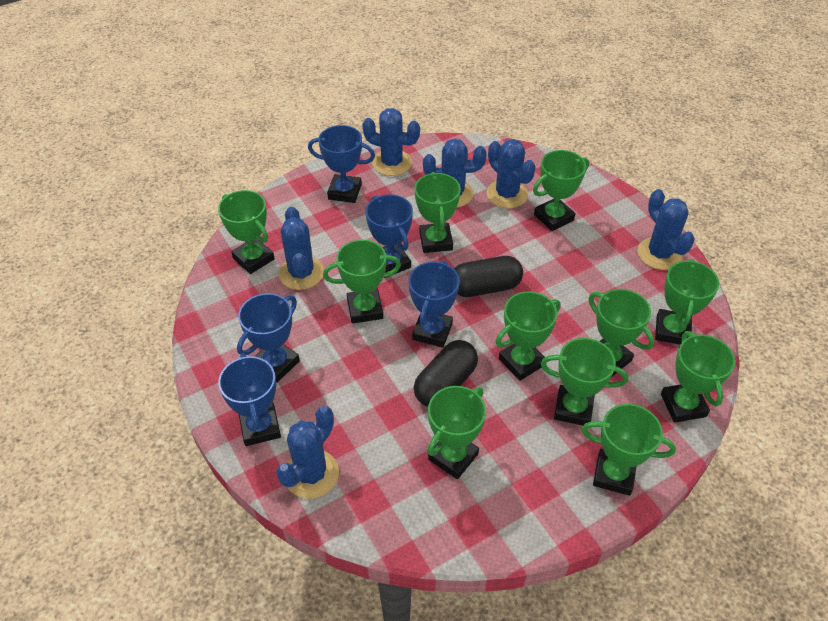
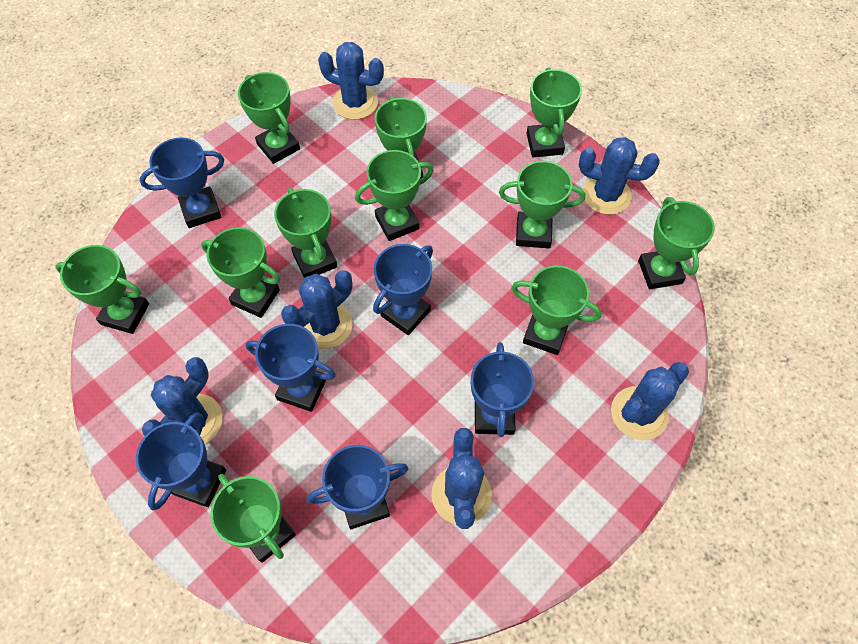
black capsule: 2 -> 0
blue trophy: 5 -> 6

